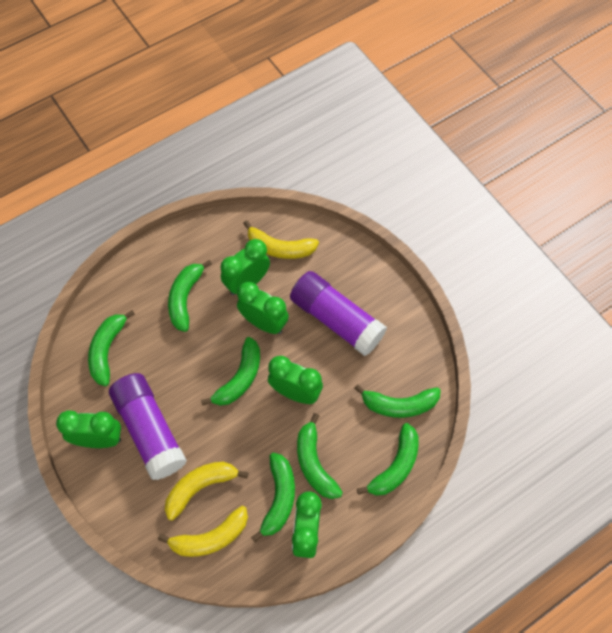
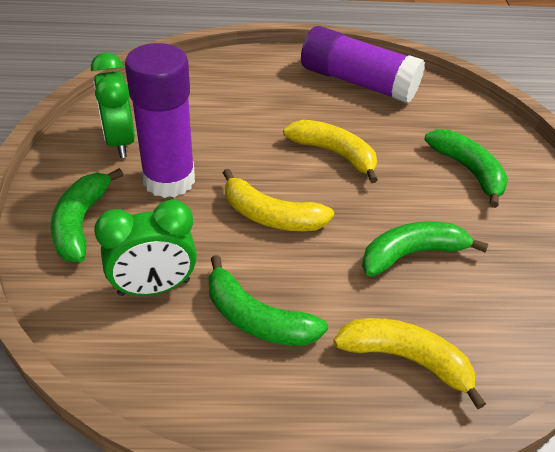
green banana: 7 -> 4
green clock: 5 -> 2

